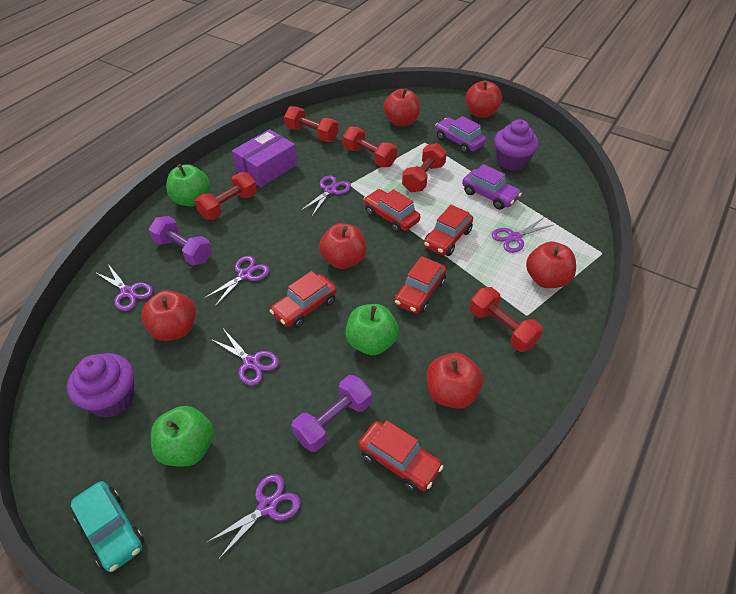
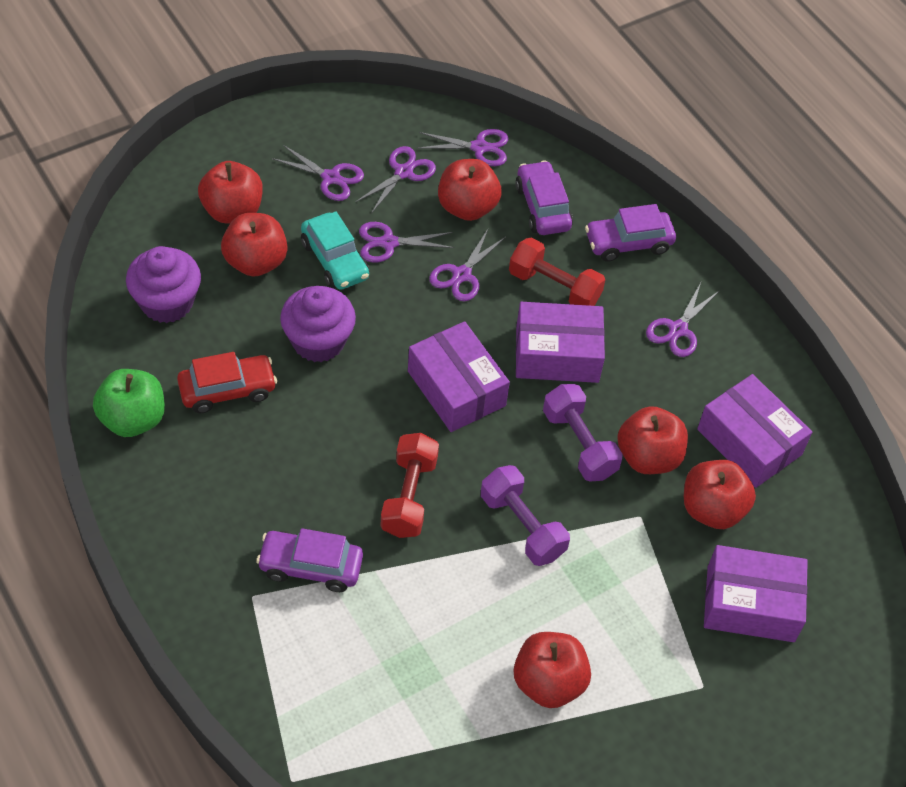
green apple: 3 -> 1
purple box: 1 -> 4
purple car: 2 -> 3
red car: 5 -> 1
red dumbbell: 5 -> 2

